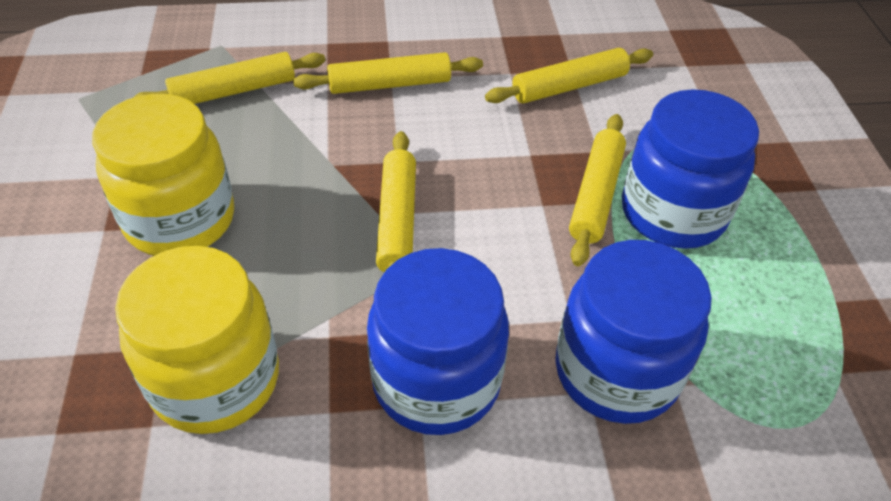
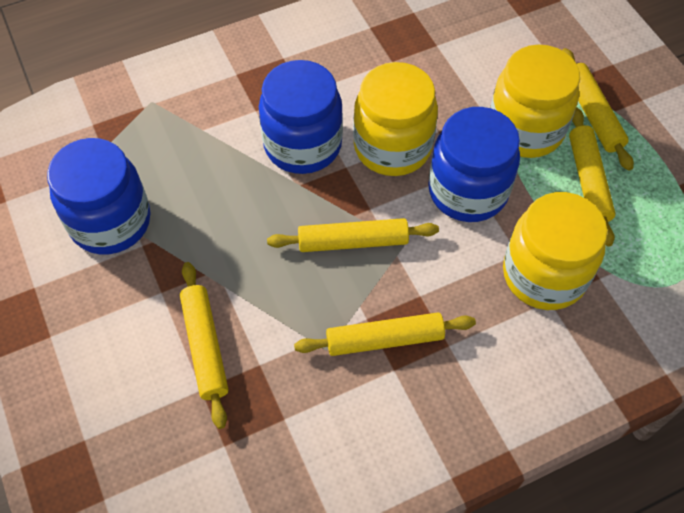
yellow jar: 2 -> 3

